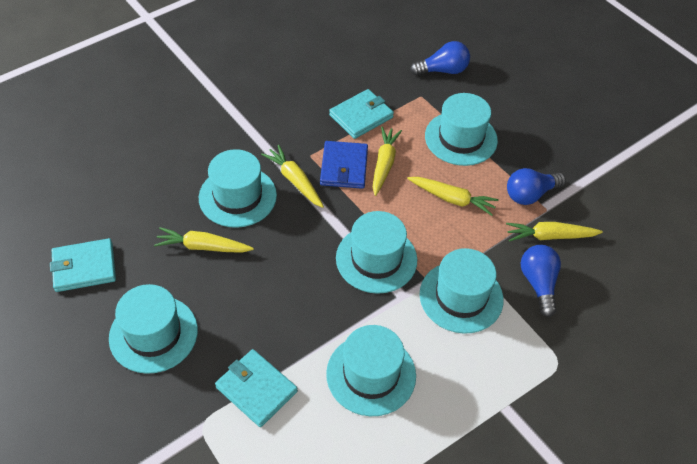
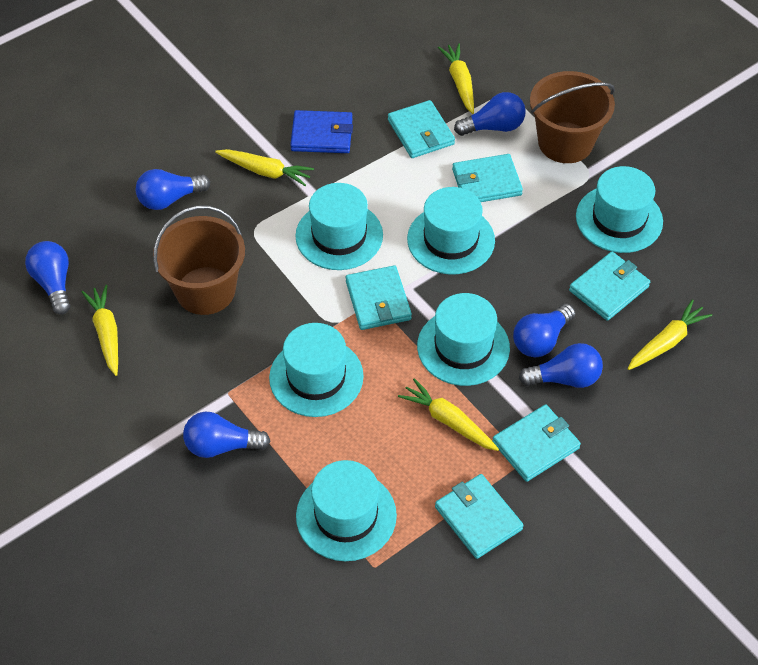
blue light bulb: 3 -> 6
brown bucket: 0 -> 2
turquoise wallet: 3 -> 6

